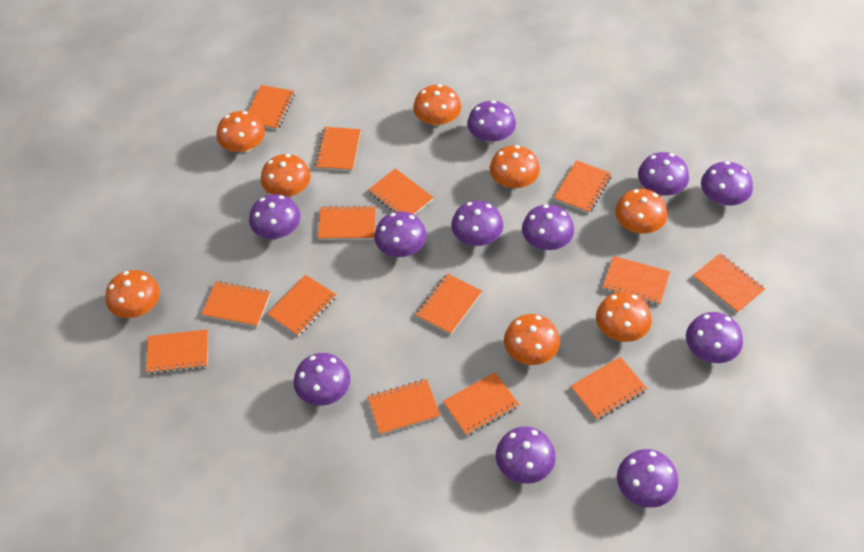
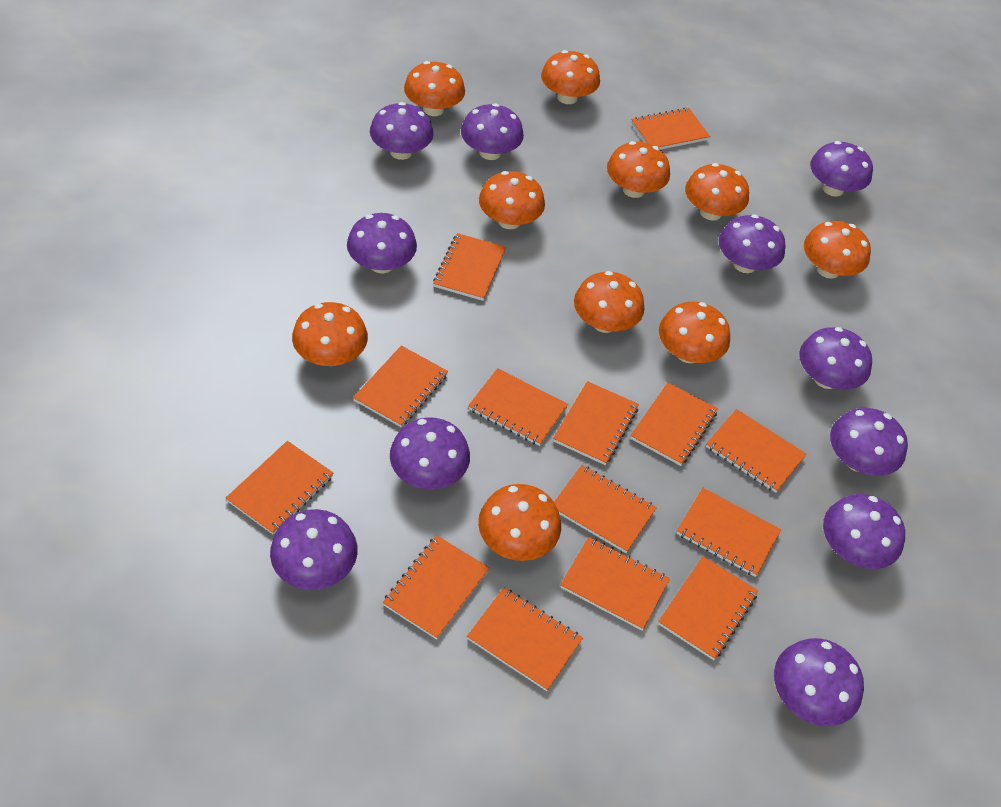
orange mushroom: 8 -> 10

